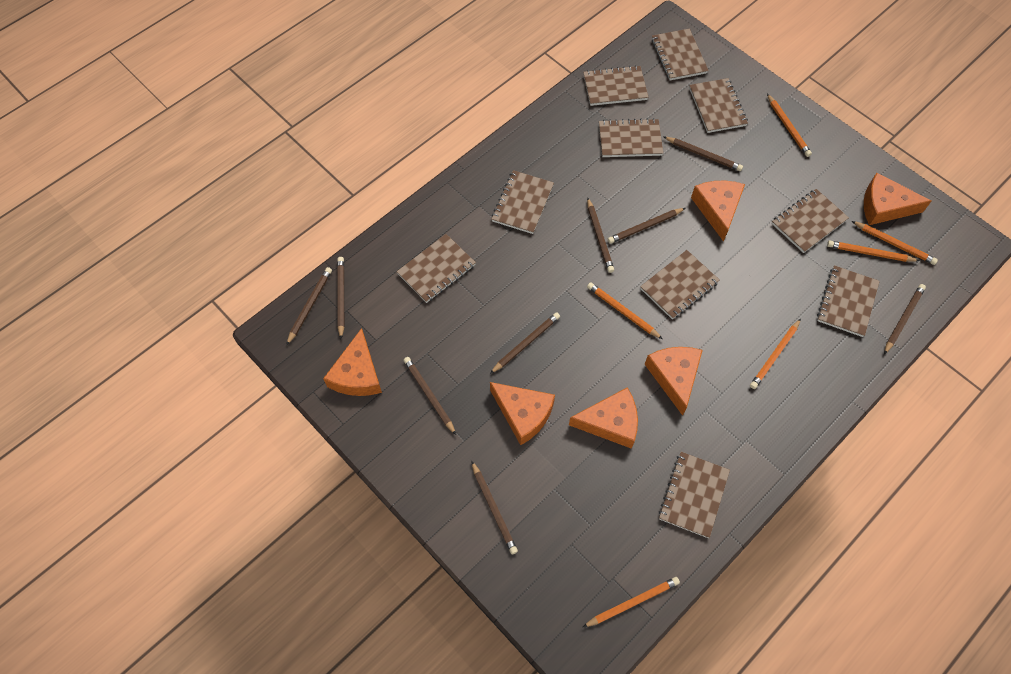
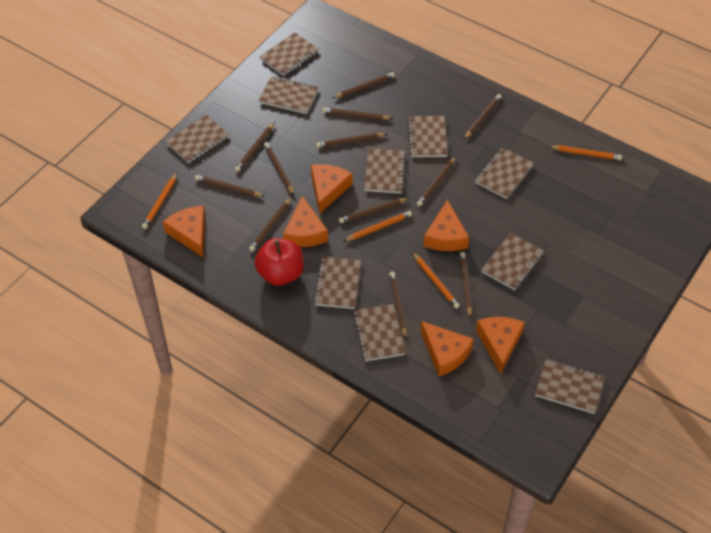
brown pencil: 9 -> 12
orange pencil: 6 -> 4
red apple: 0 -> 1

